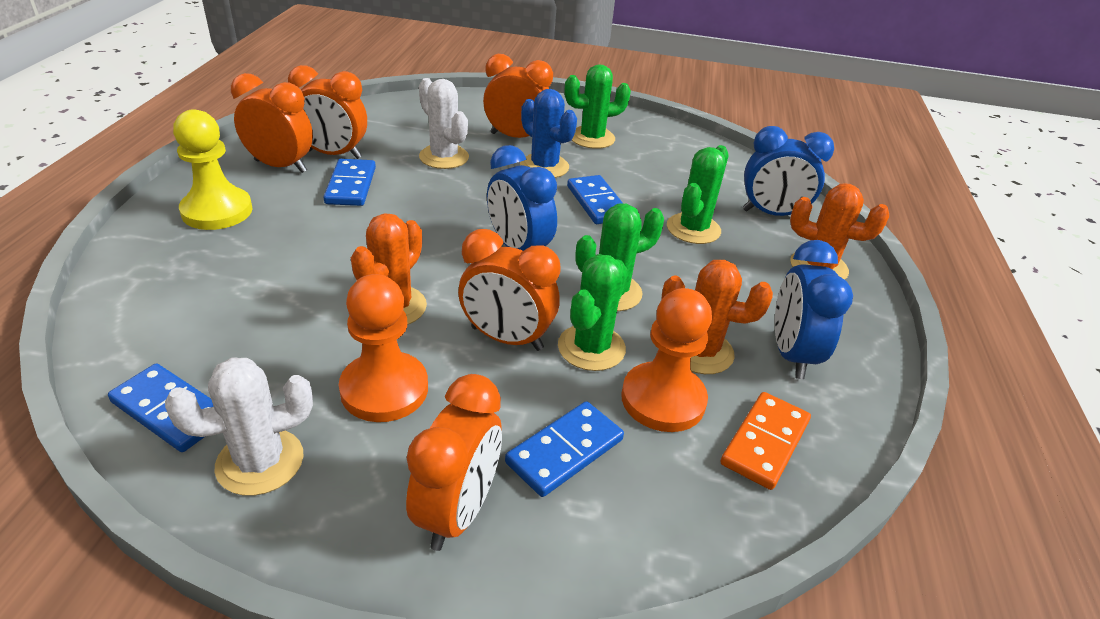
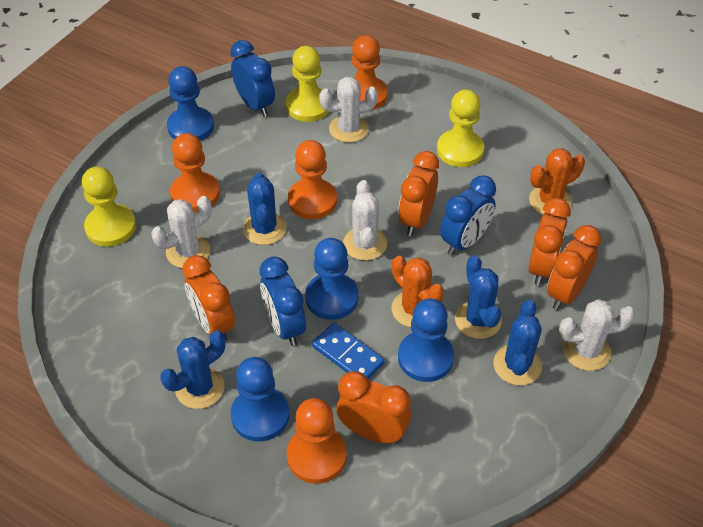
blue cactus: 1 -> 4
blue domino: 4 -> 1
blue pawn: 0 -> 4
green cactus: 4 -> 0
orange cactus: 3 -> 2
orange domino: 1 -> 0
orange pawn: 2 -> 4
white cactus: 2 -> 4
yellow pawn: 1 -> 3

